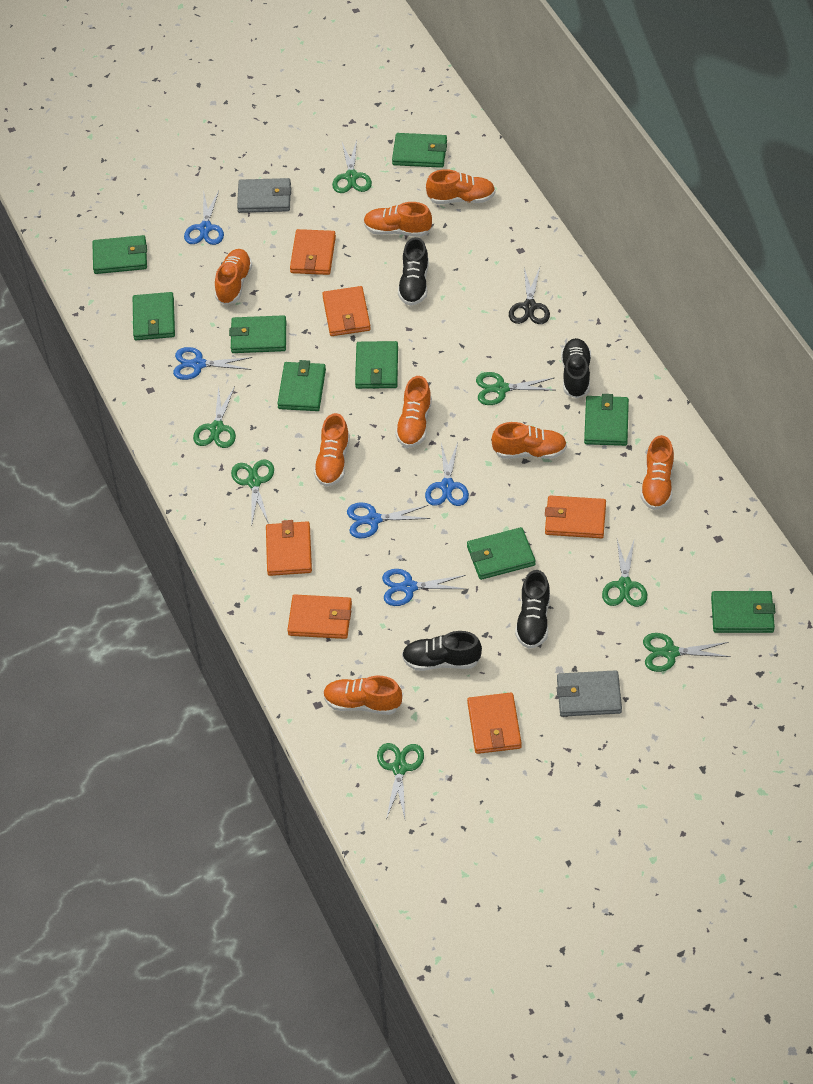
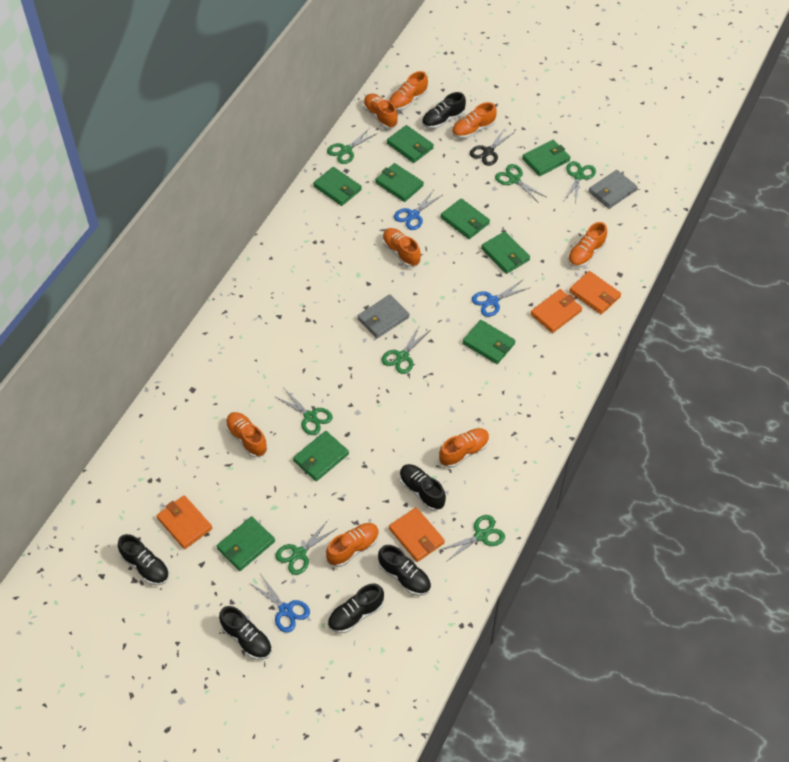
black shoe: 4 -> 6
blue scissors: 5 -> 3
orange wallet: 6 -> 4

